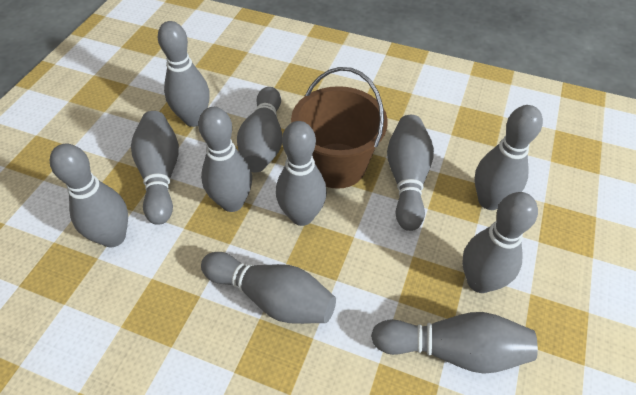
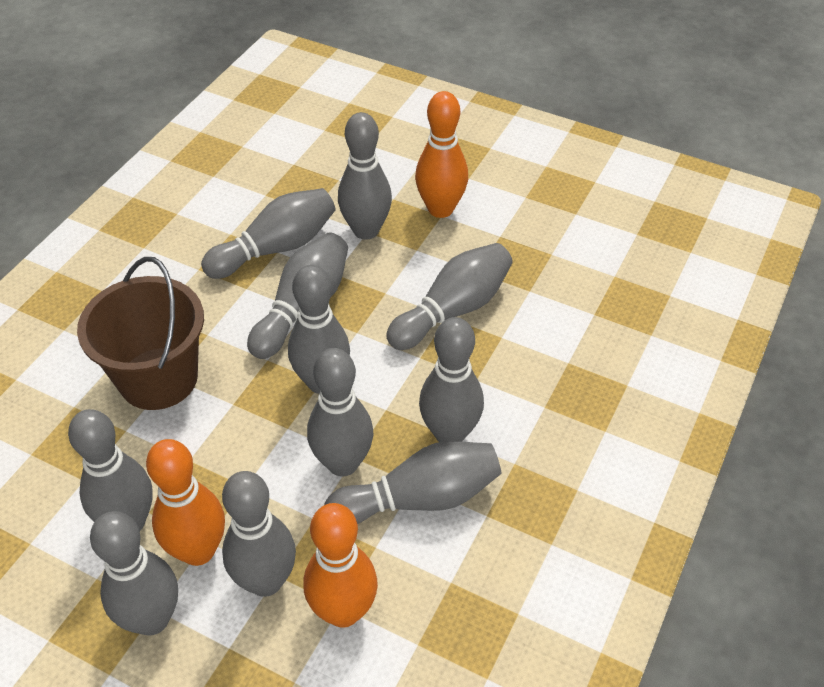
orange bowling pin: 0 -> 3

